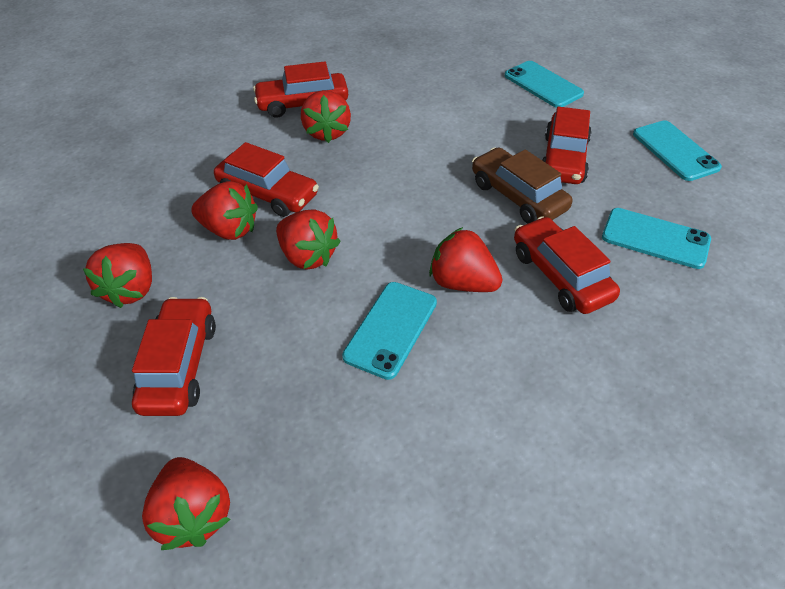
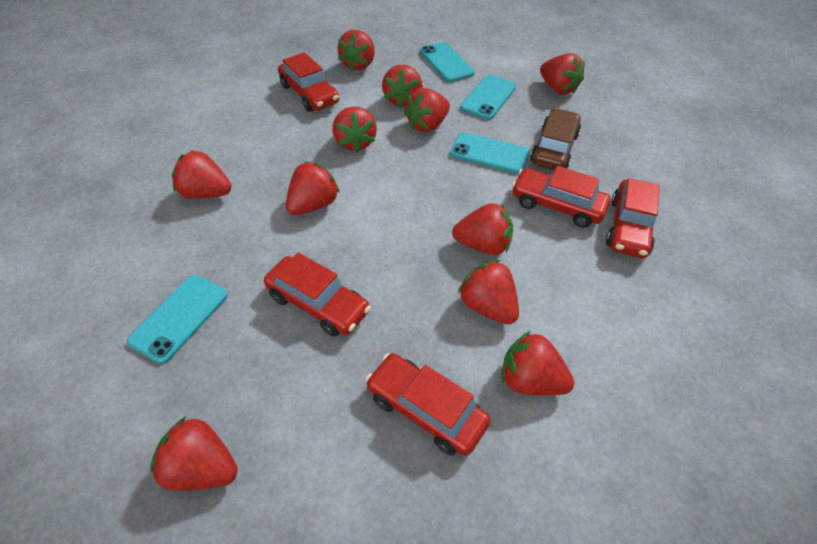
red strawberry: 6 -> 11

